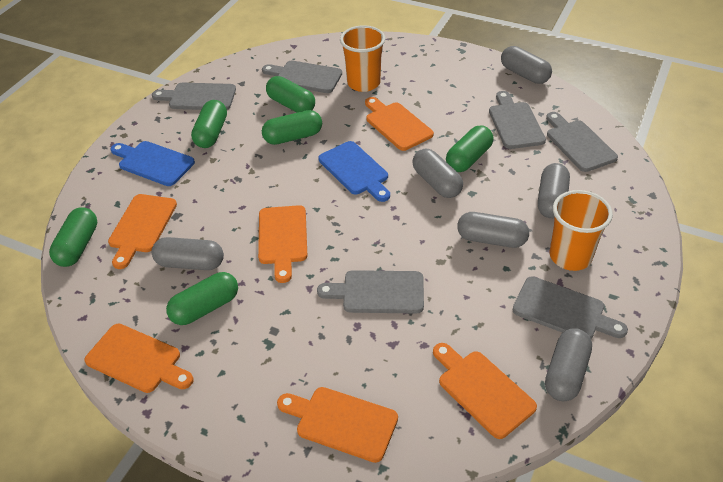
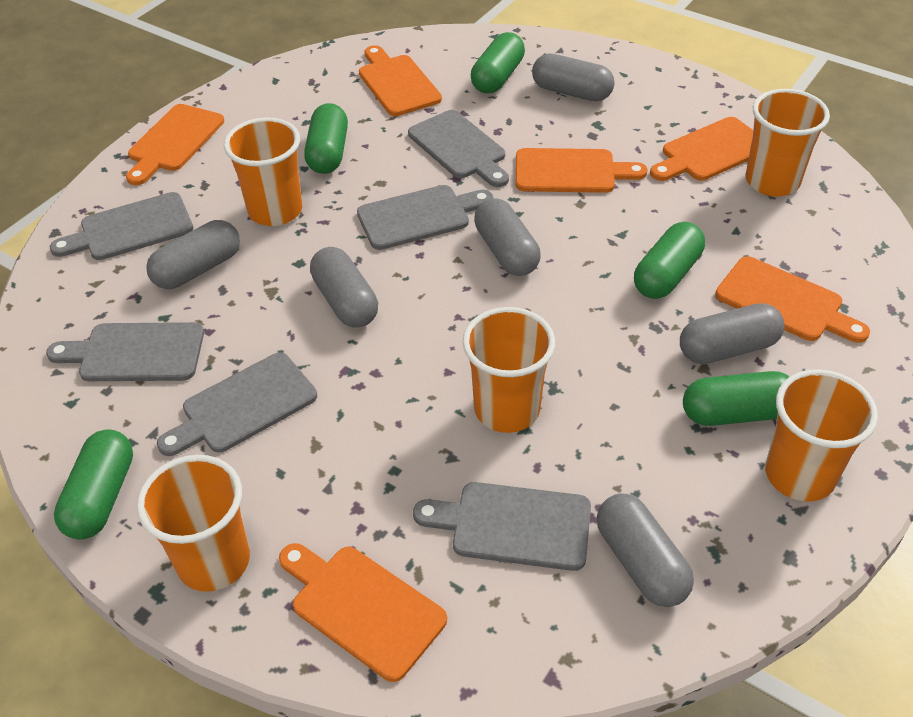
blue cutting board: 2 -> 0
green capsule: 6 -> 5
orange cup: 2 -> 5

